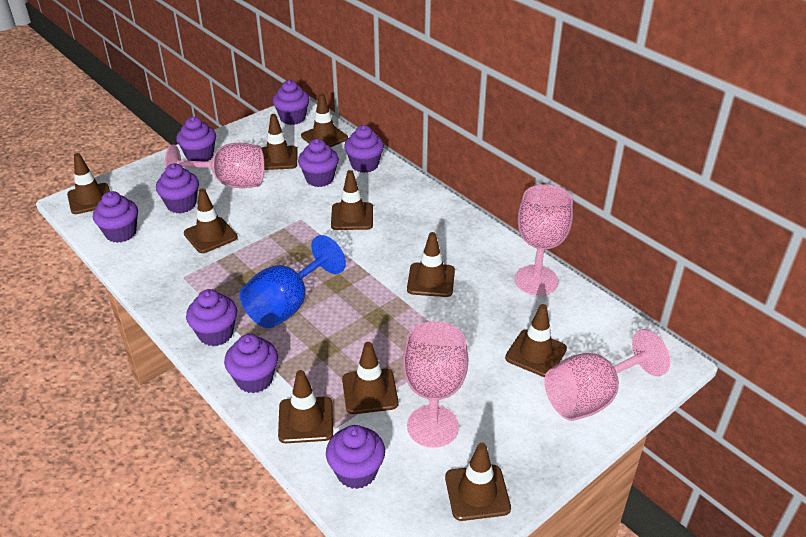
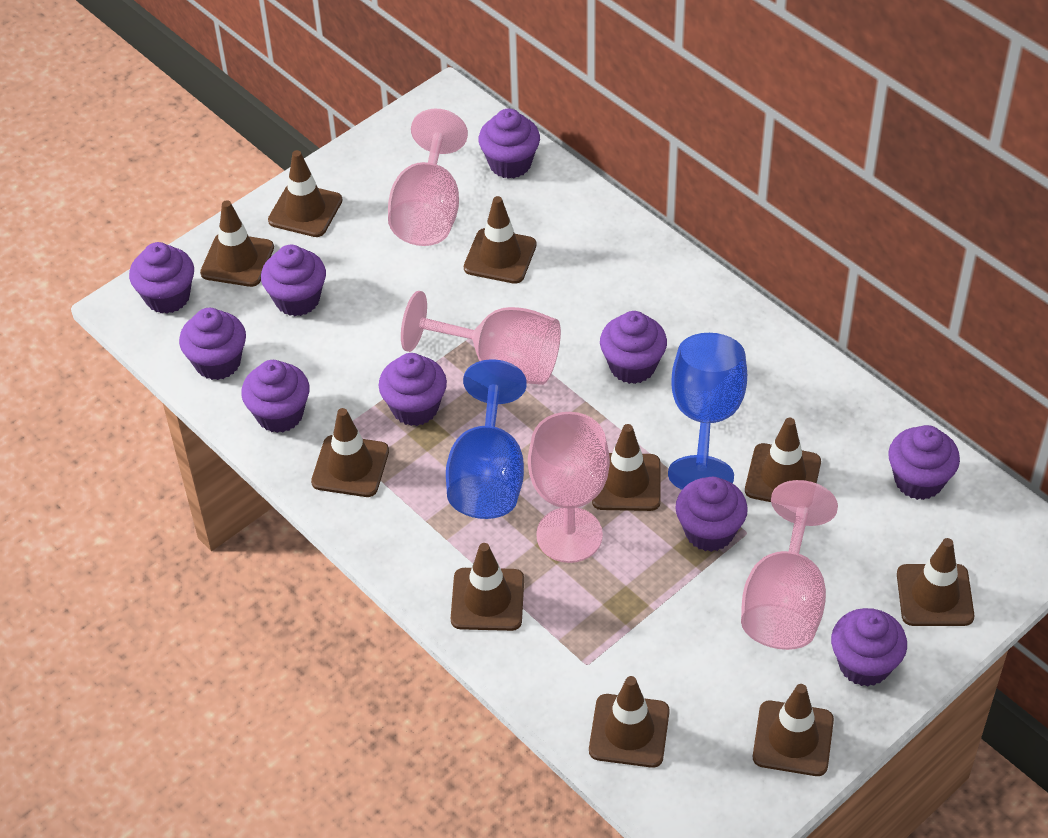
blue goblet: 1 -> 2
purple cupcake: 9 -> 10

